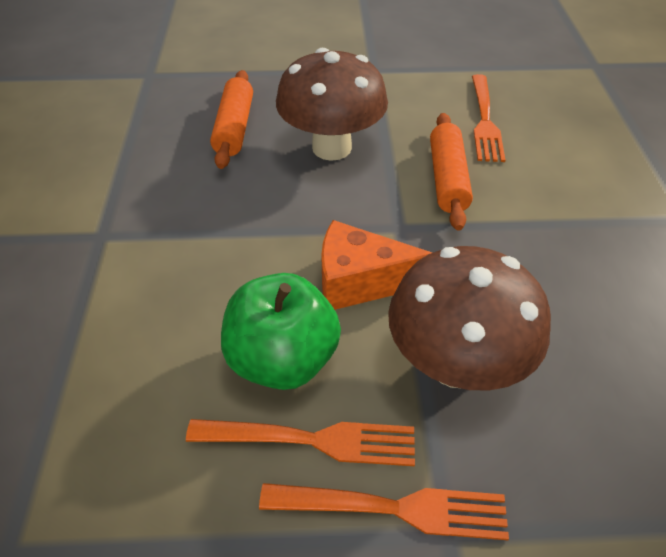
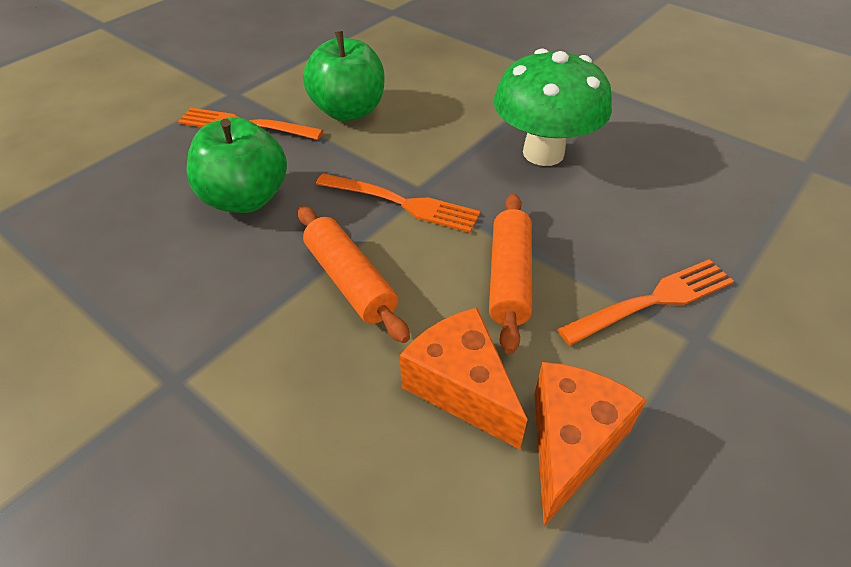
brown mushroom: 2 -> 0
green apple: 1 -> 2
green mushroom: 0 -> 1
orange cheese: 1 -> 2

